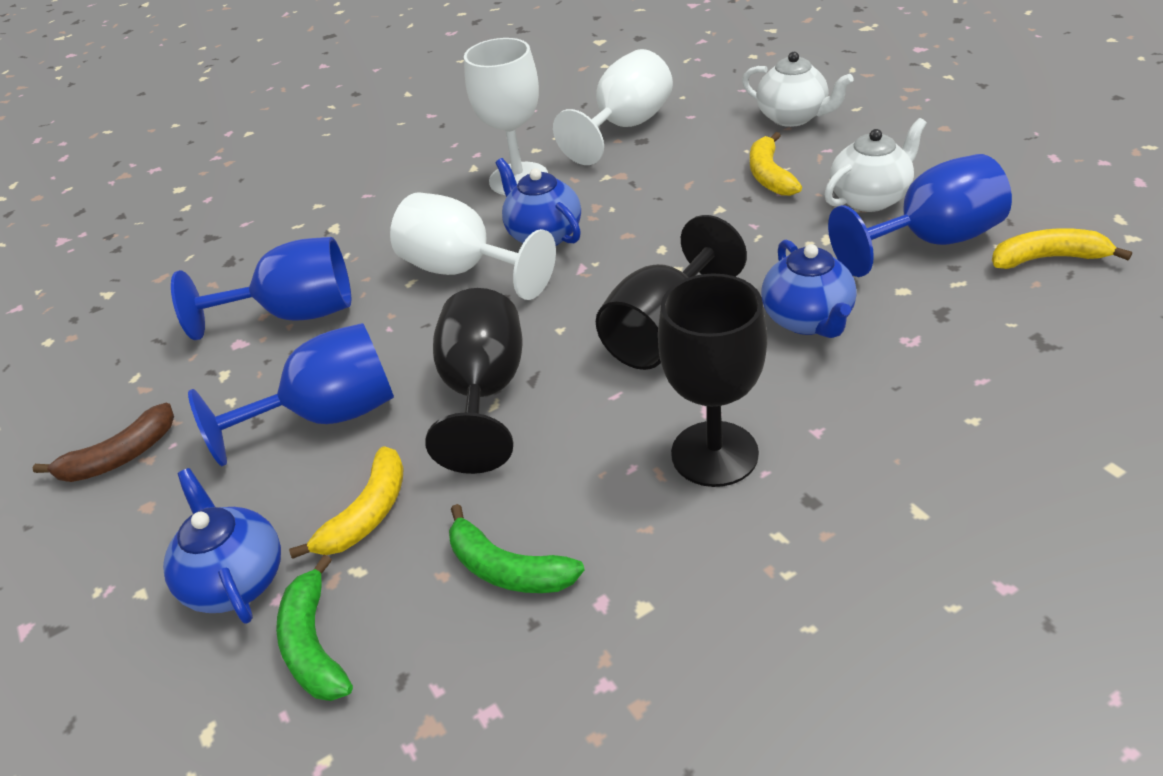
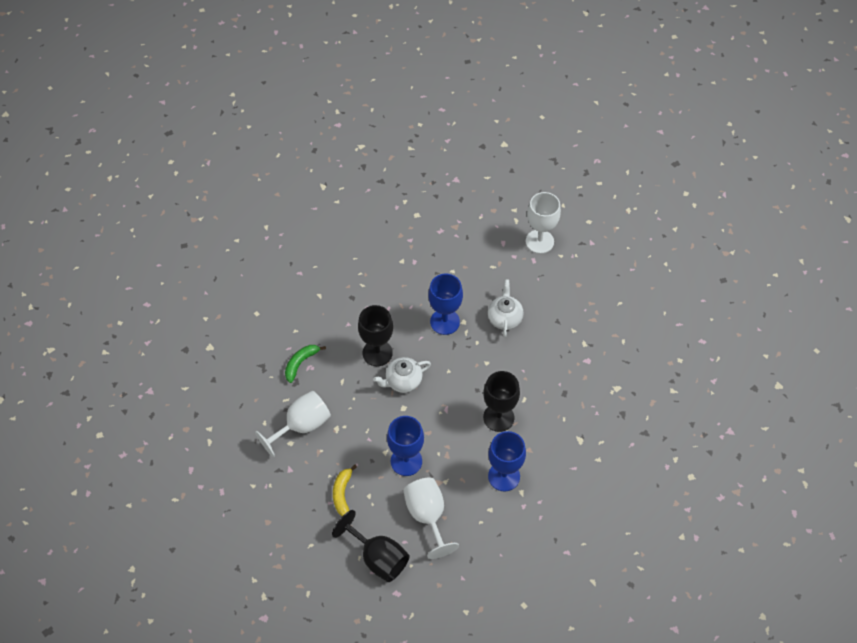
blue teapot: 3 -> 0
brown banana: 1 -> 0
green banana: 2 -> 1
yellow banana: 3 -> 1

